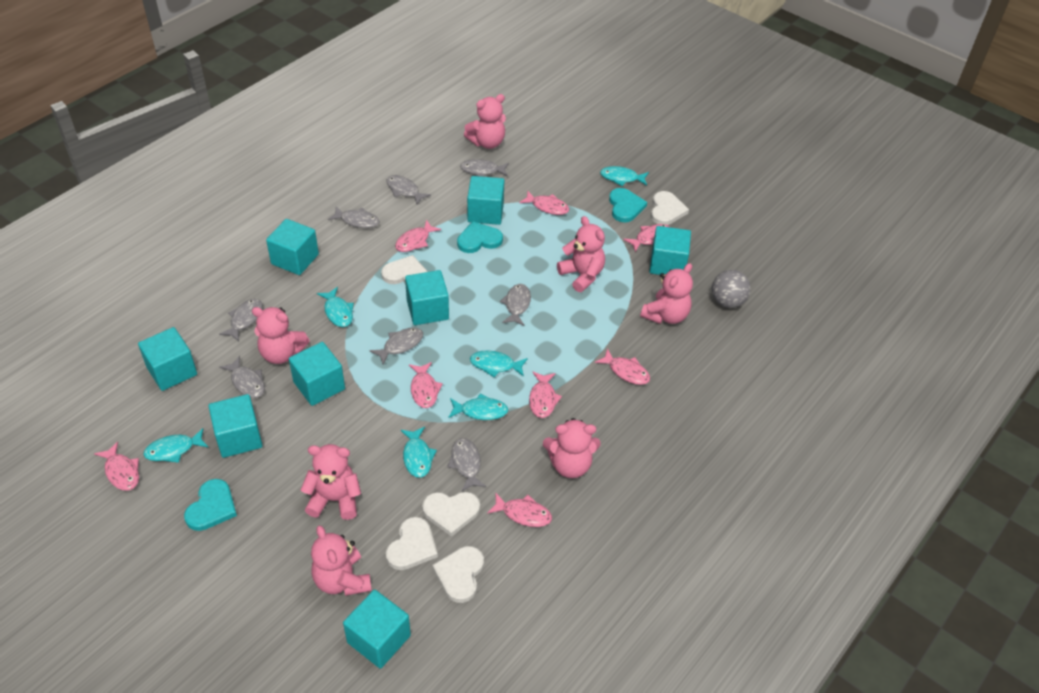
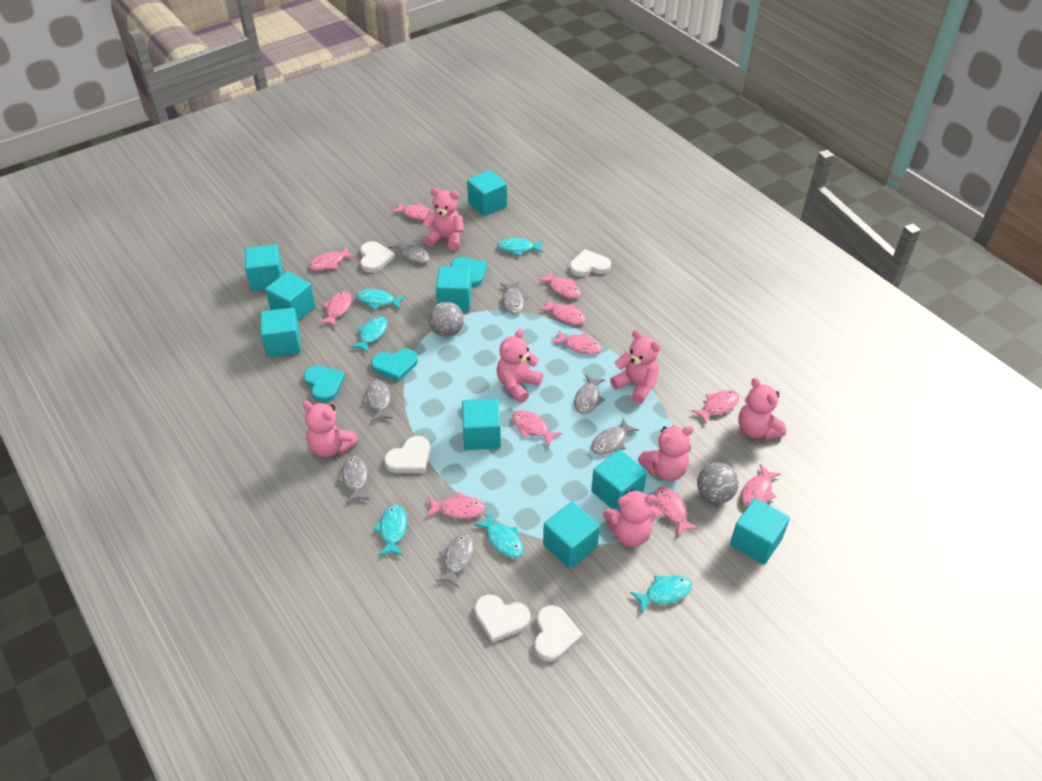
grey ball: 1 -> 2
grey fish: 8 -> 7
pink fish: 8 -> 11
turquoise cube: 8 -> 9

